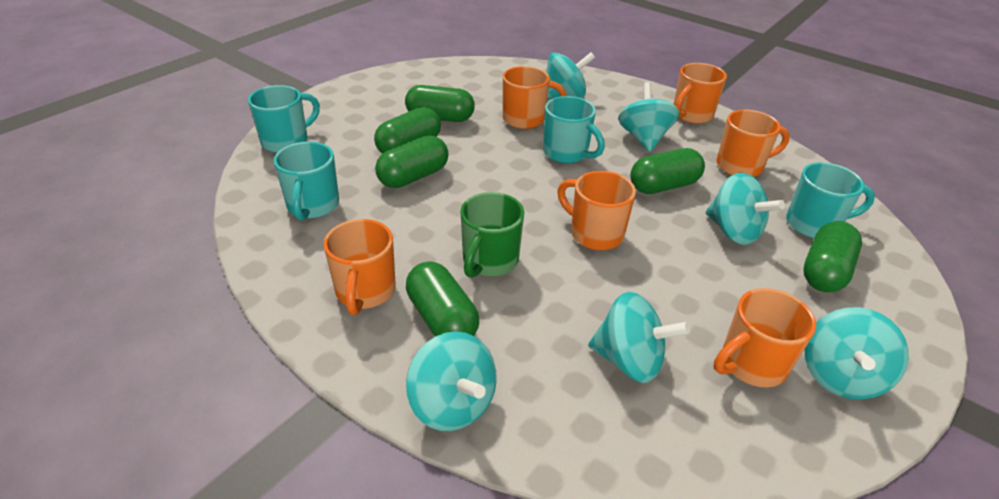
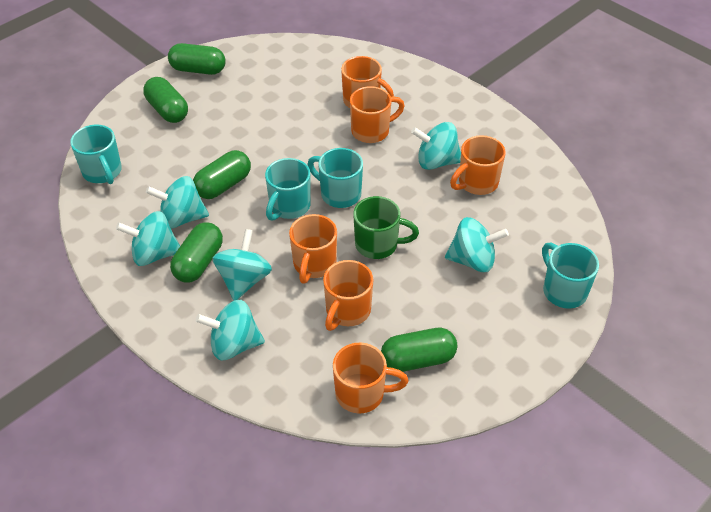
green capsule: 6 -> 5

